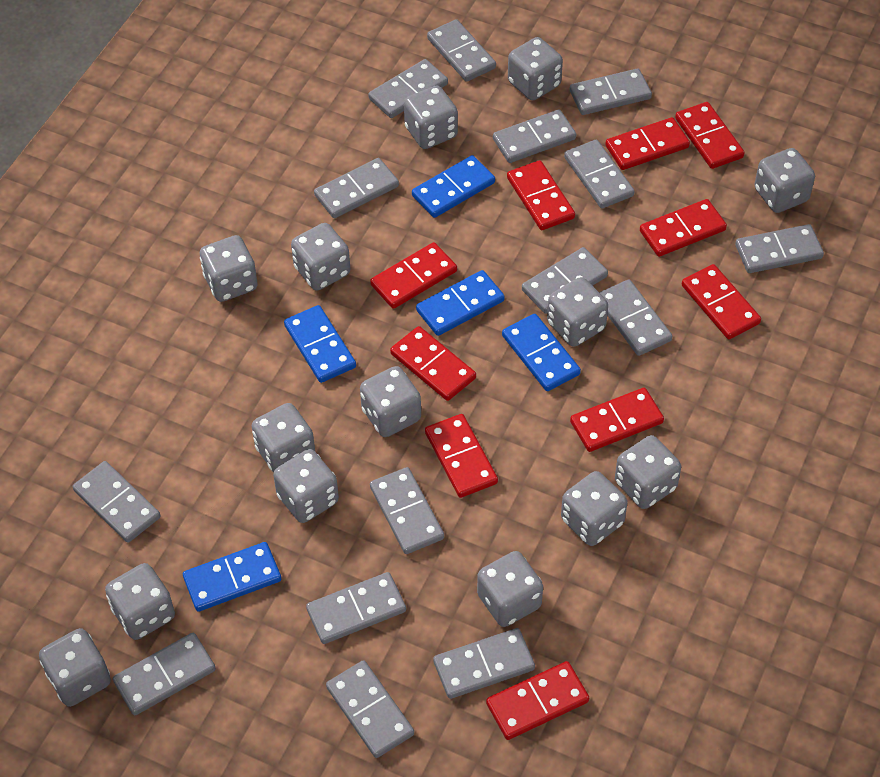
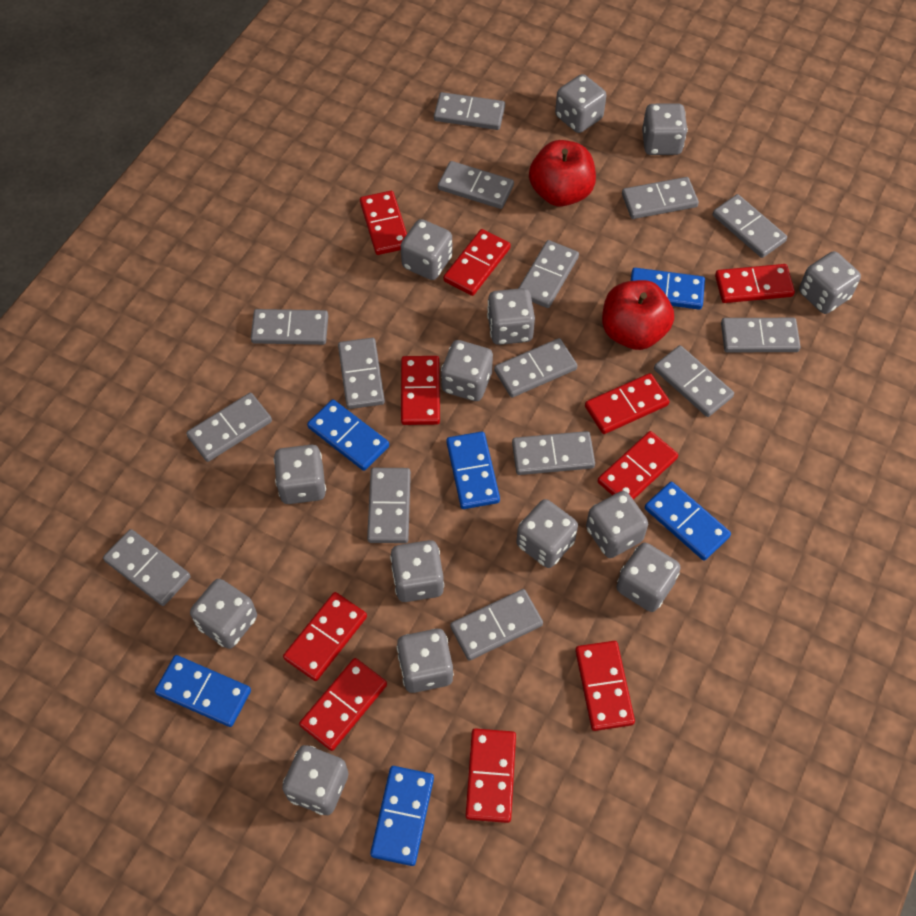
blue domino: 5 -> 6
red apple: 0 -> 2

